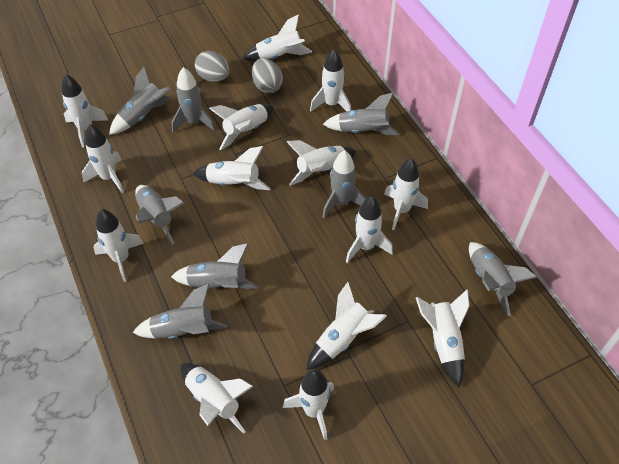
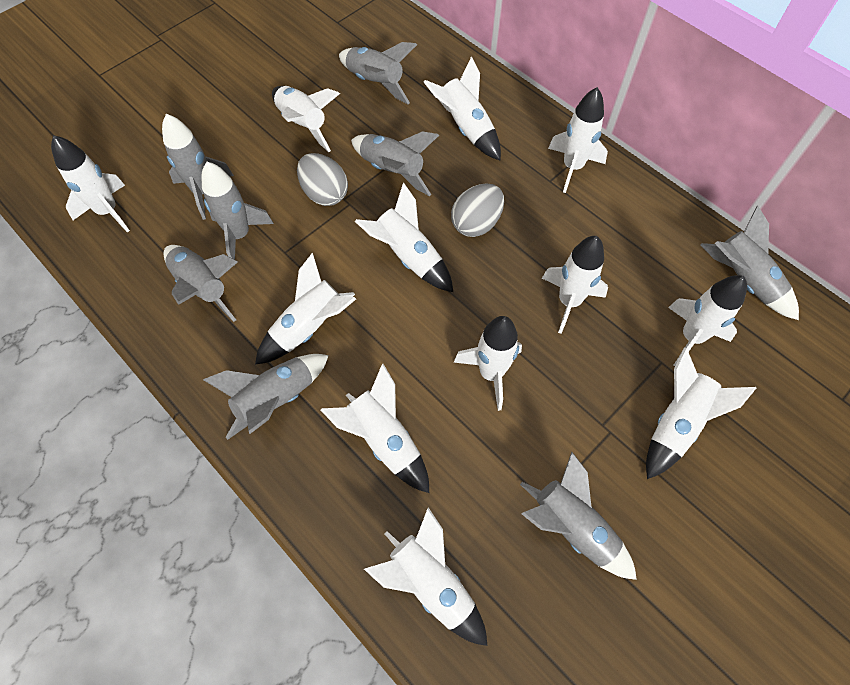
white rocket: 14 -> 12

